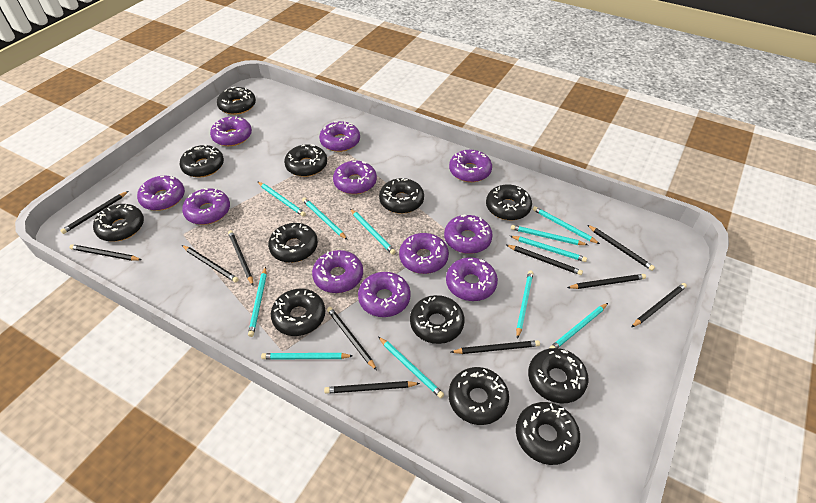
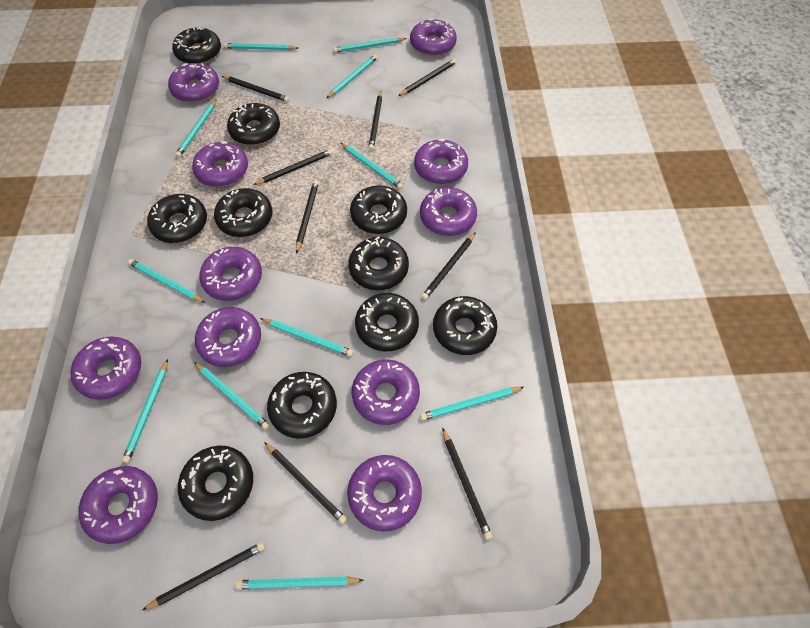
black donut: 12 -> 10
black pencil: 11 -> 9

